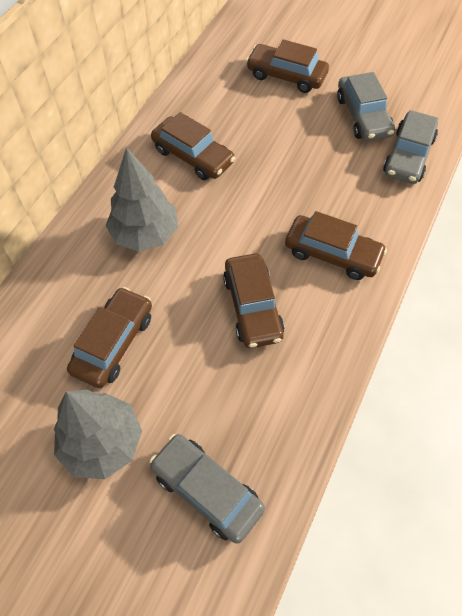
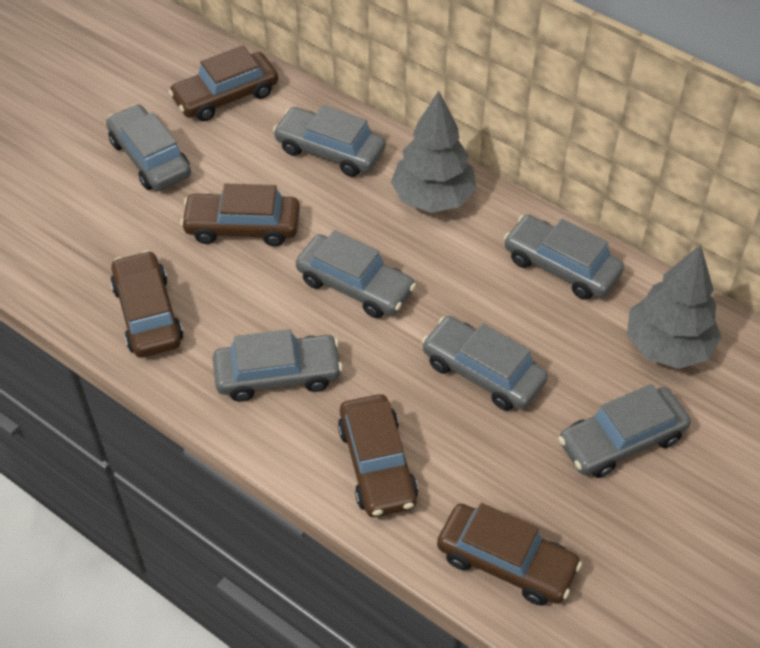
grey car: 3 -> 7

